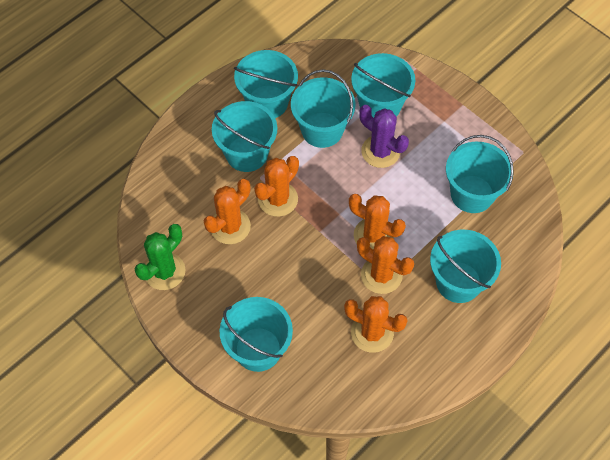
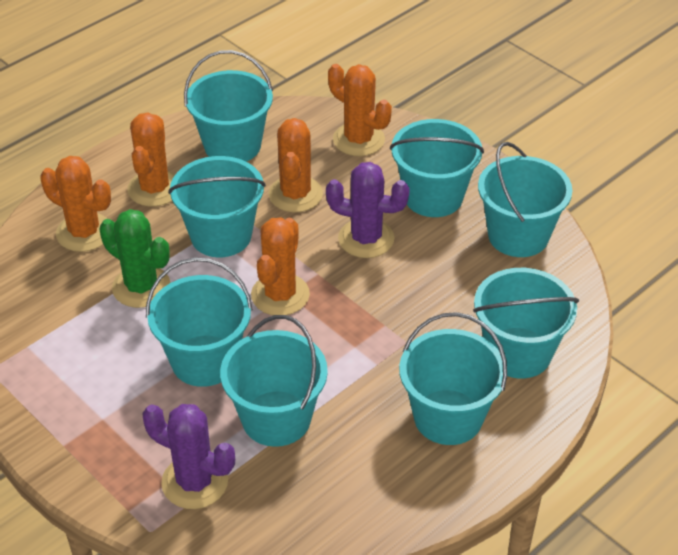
purple cactus: 1 -> 2
turquoise bucket: 7 -> 8

